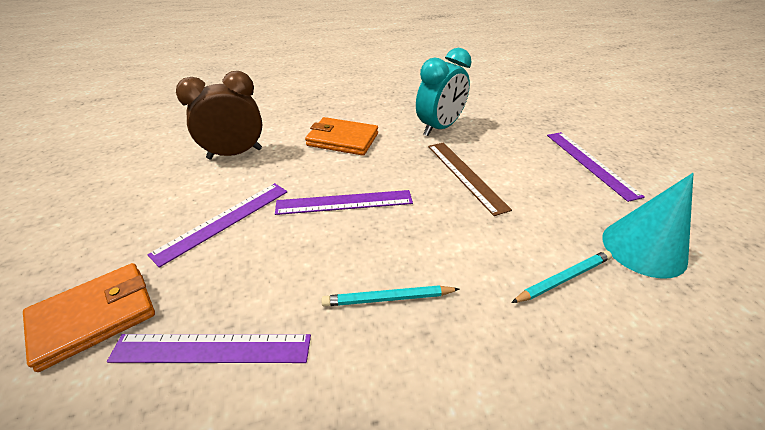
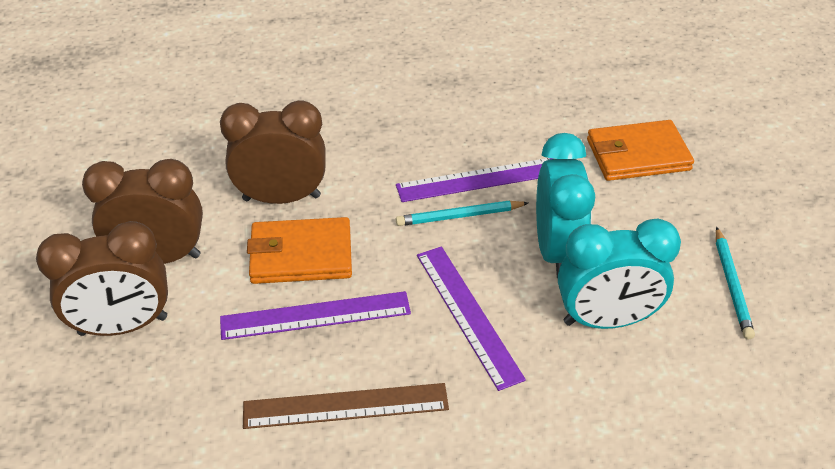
brown clock: 1 -> 3
purple ruler: 4 -> 3
turquoise clock: 1 -> 2
turquoise cone: 1 -> 0

